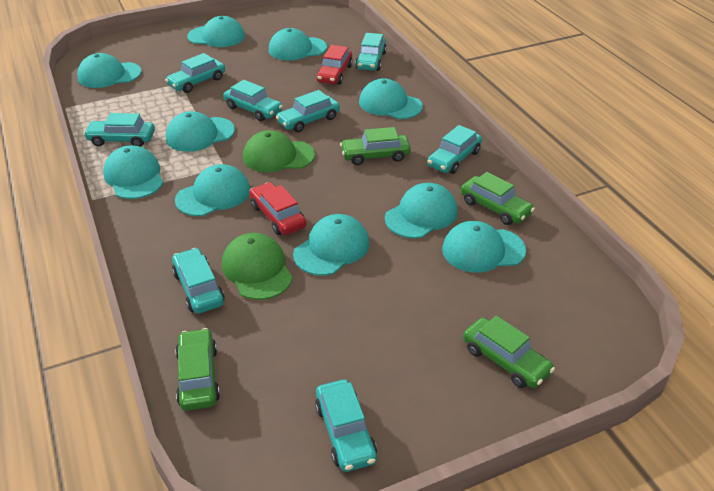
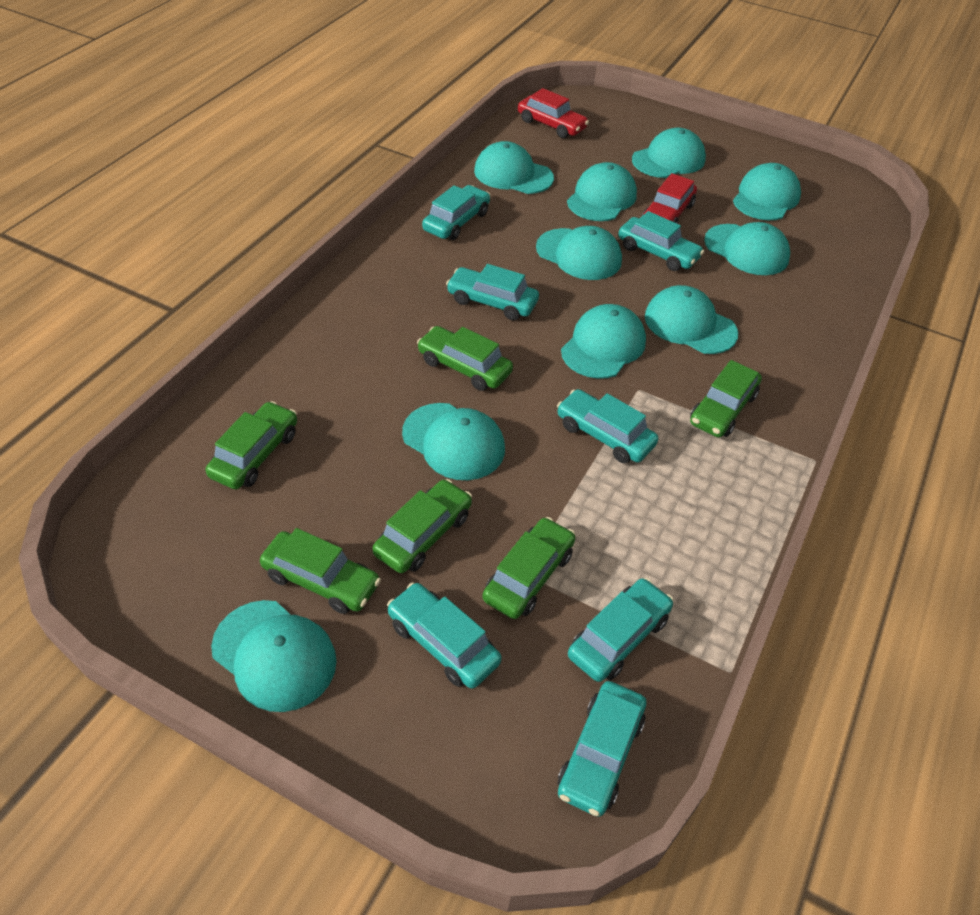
green cap: 2 -> 0
green car: 4 -> 6
turquoise car: 8 -> 7

